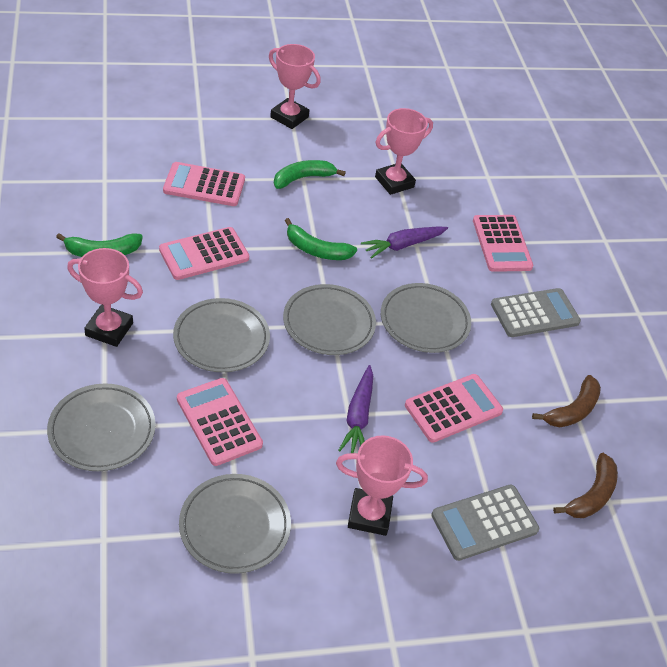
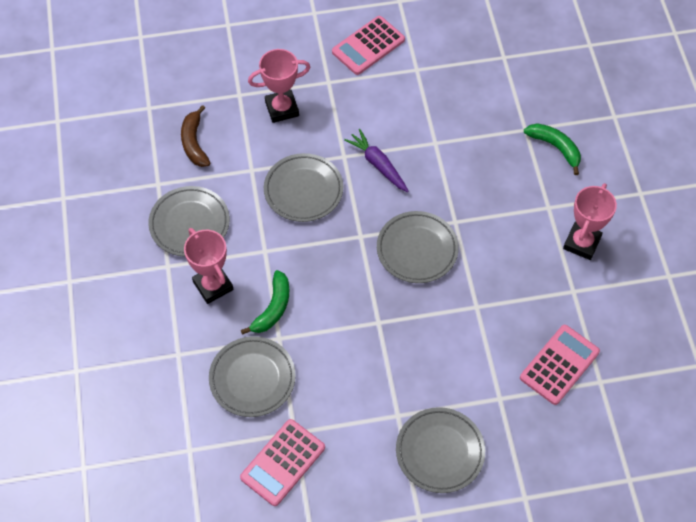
brown banana: 2 -> 1
green banana: 3 -> 2
grey calculator: 2 -> 0
pink calculator: 5 -> 3
pink trophy: 4 -> 3
purple carrot: 2 -> 1

